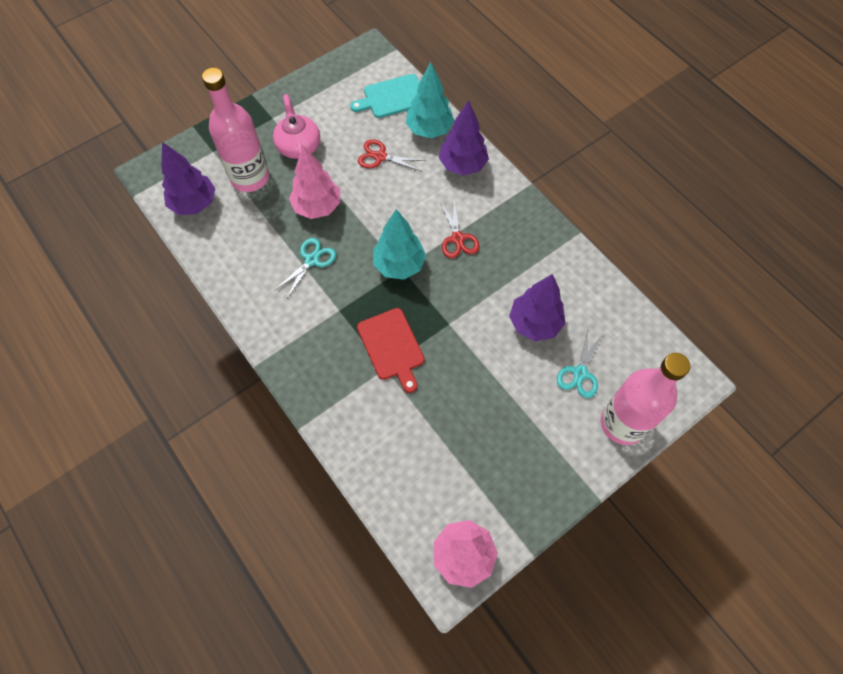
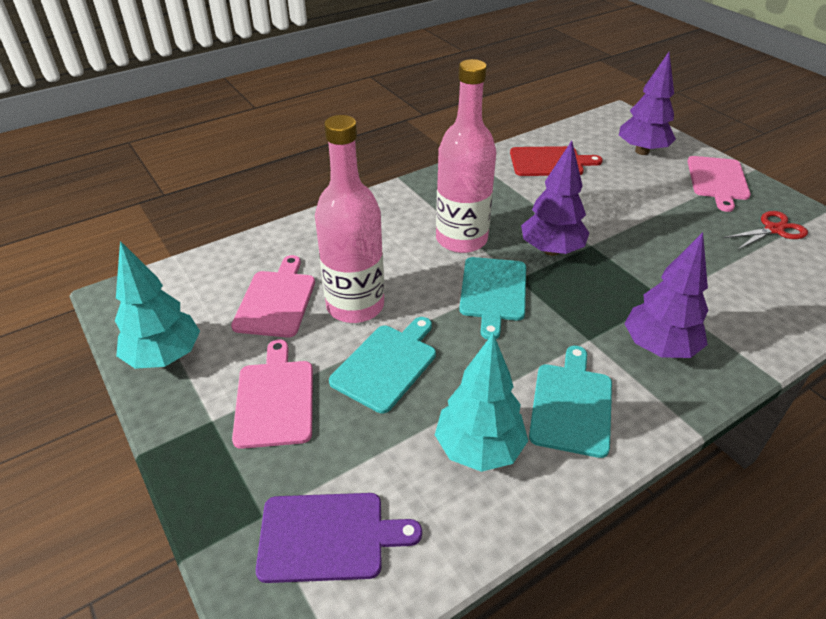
pink cutting board: 0 -> 3
pink teapot: 1 -> 0
pink tree: 2 -> 0
purple cutting board: 0 -> 1
red scissors: 2 -> 1
turquoise cutting board: 1 -> 3
turquoise scissors: 2 -> 0

